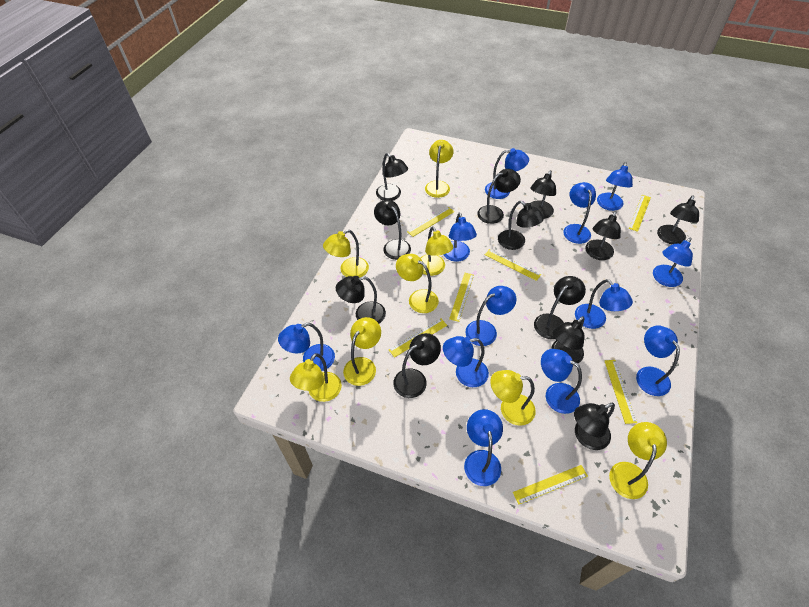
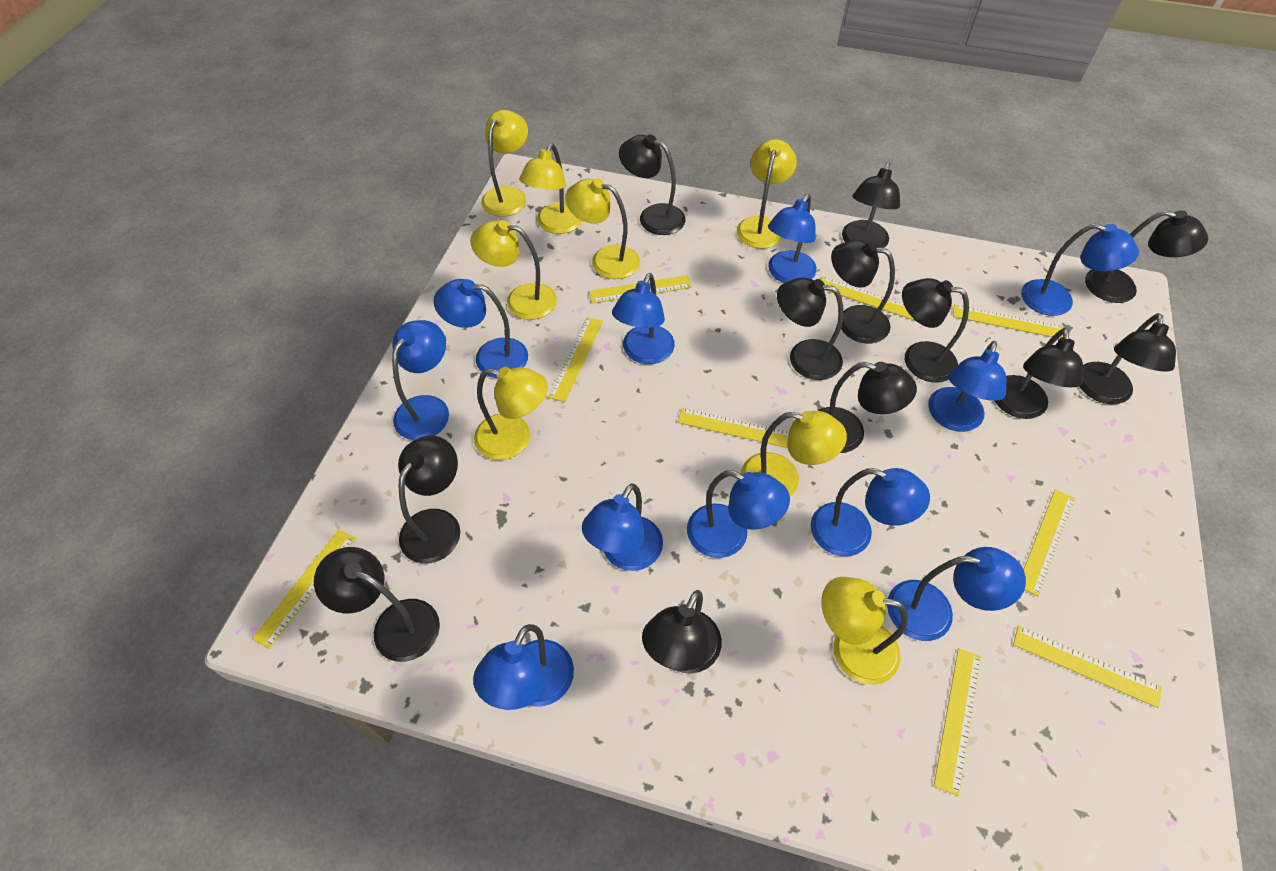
blue lamp: 12 -> 11
yellow ruler: 7 -> 9

